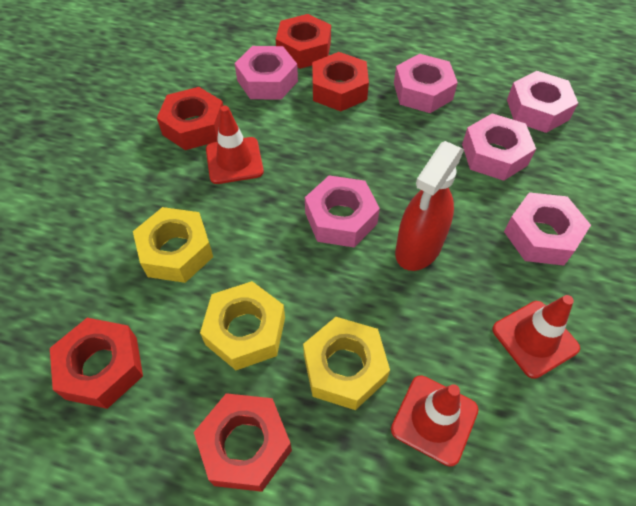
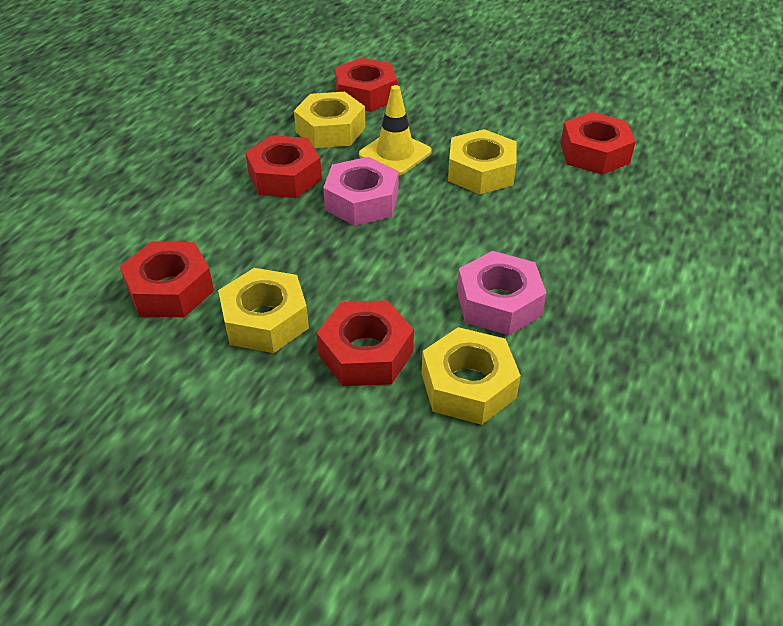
pink nut: 6 -> 2
red spray bottle: 1 -> 0
red traffic cone: 3 -> 0
yellow nut: 3 -> 4
yellow traffic cone: 0 -> 1

